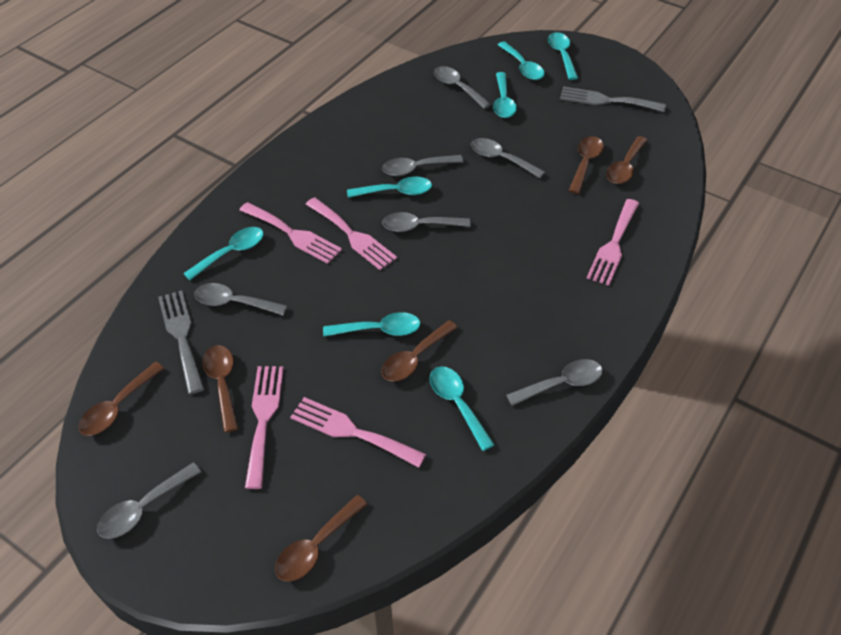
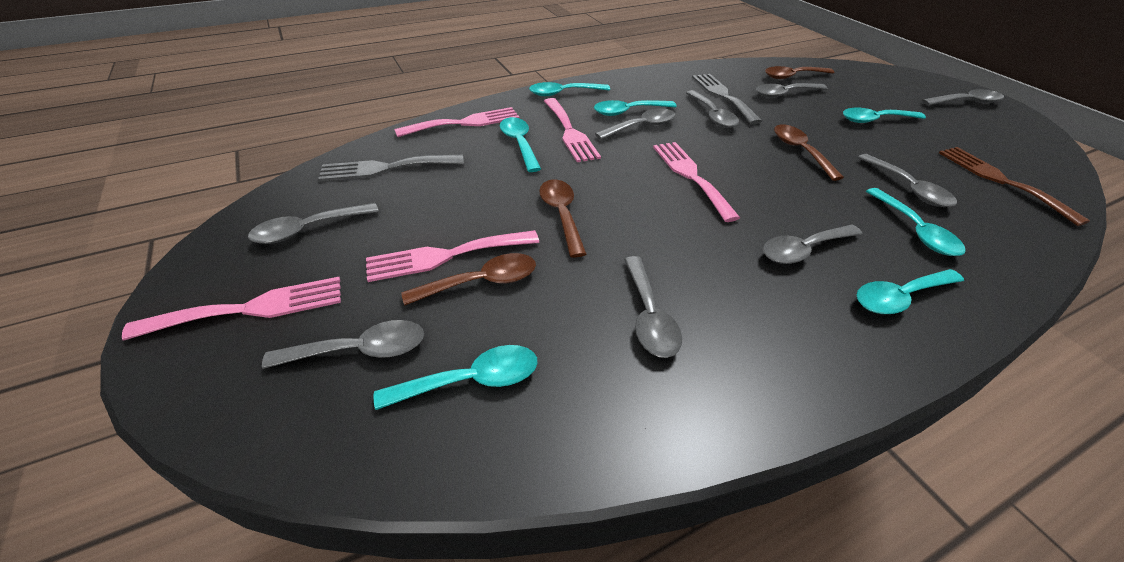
brown fork: 0 -> 1
brown spoon: 6 -> 4
grey spoon: 7 -> 9

